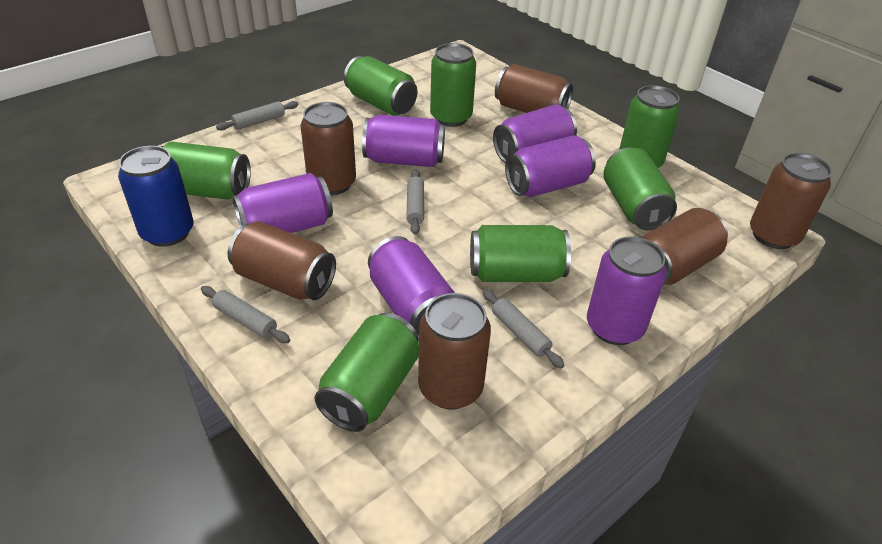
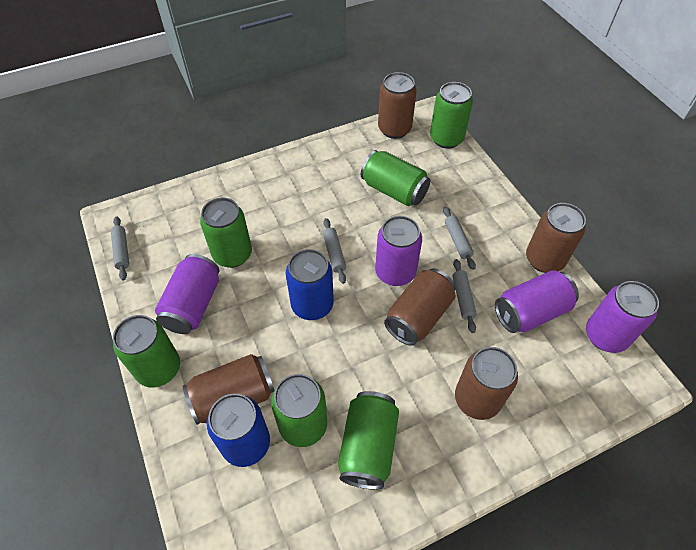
blue can: 1 -> 2
brown can: 6 -> 5
green can: 7 -> 6
purple can: 6 -> 4

